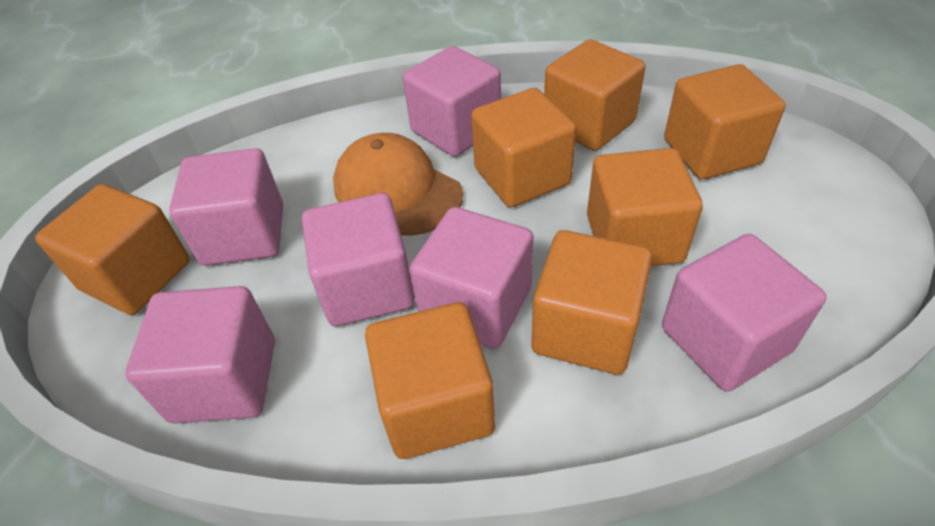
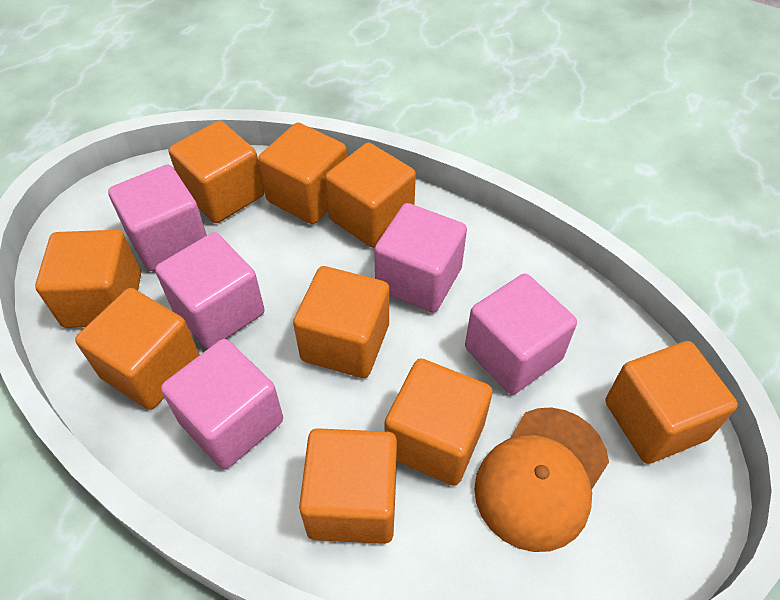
orange cube: 7 -> 9
pink cube: 6 -> 5

